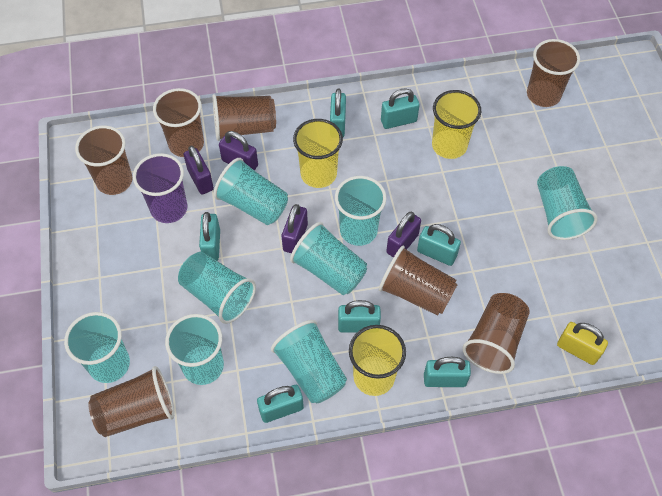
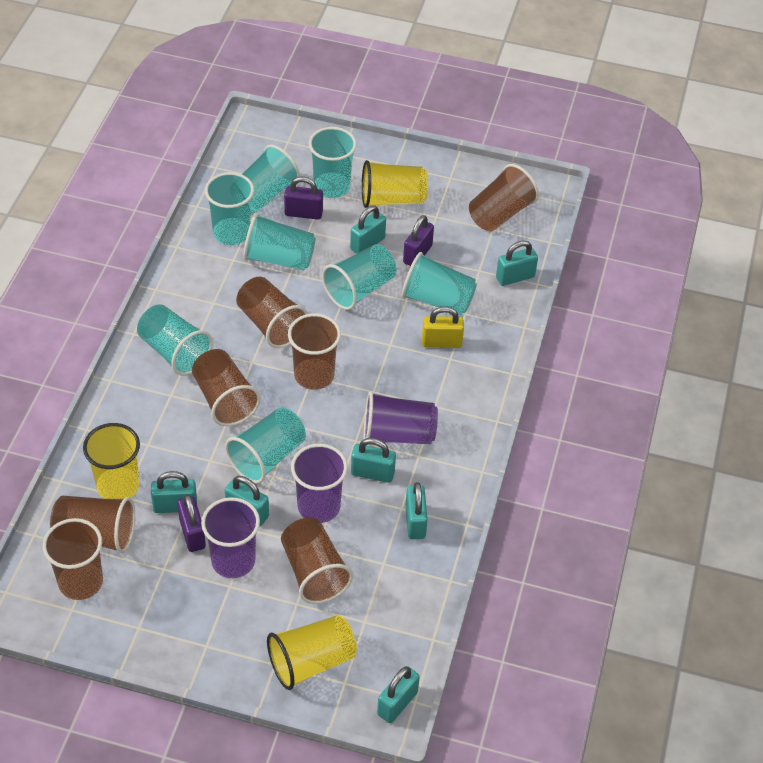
purple cup: 1 -> 3
purple padlock: 4 -> 3

